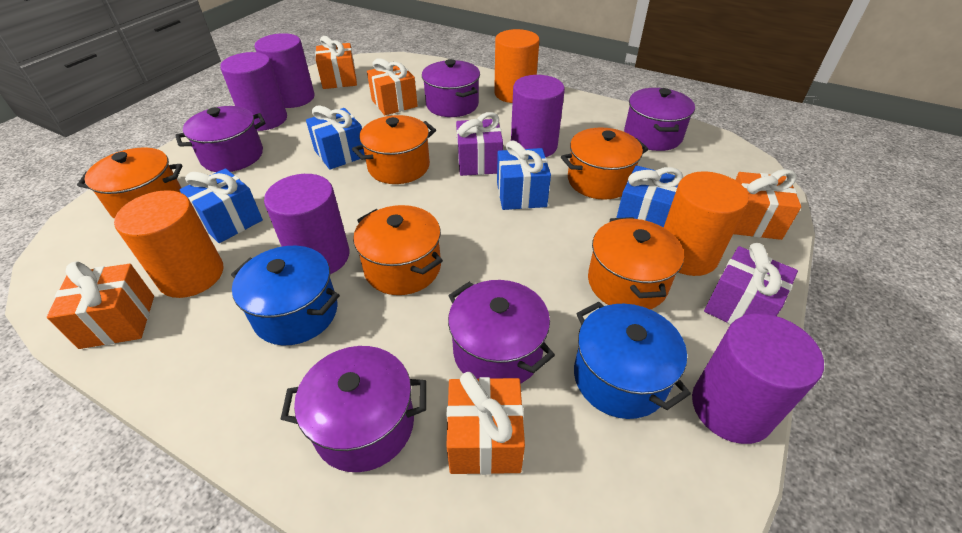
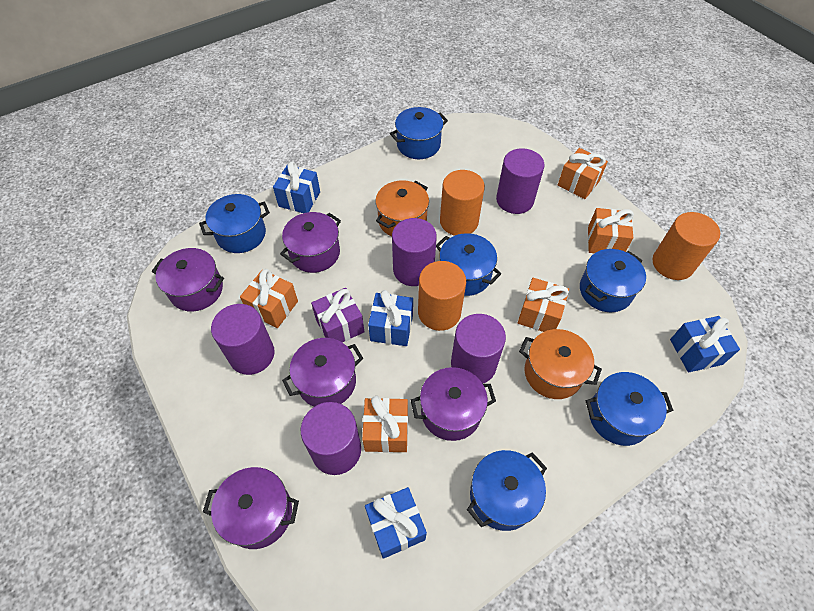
blue pot: 2 -> 6
orange pot: 5 -> 2
purple gift: 2 -> 1

